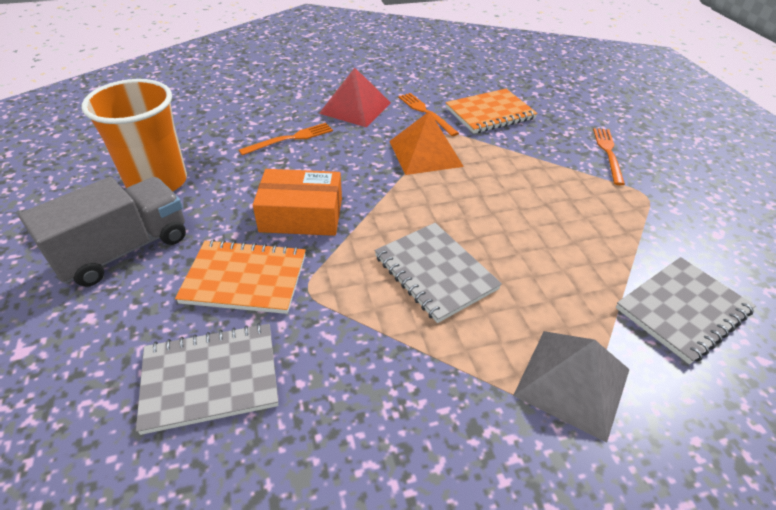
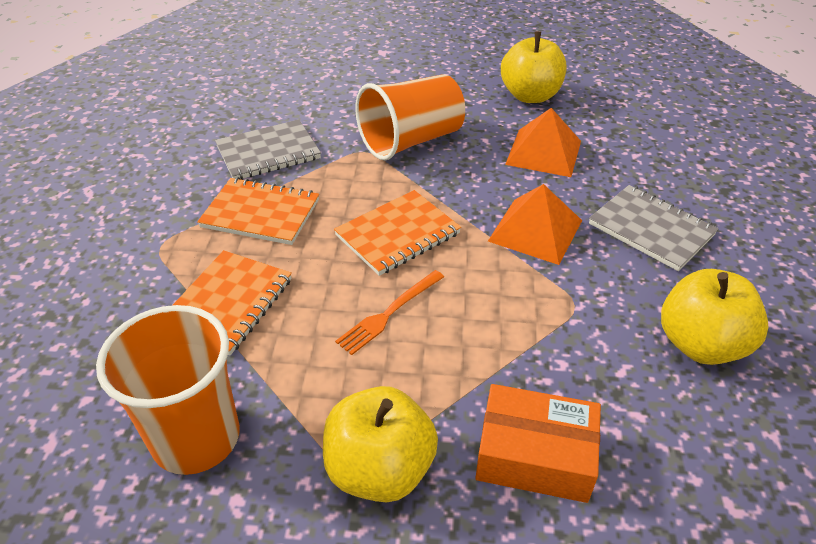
grey notebook: 3 -> 2
grey pyramid: 1 -> 0
grey truck: 1 -> 0
orange cup: 1 -> 2
orange fork: 3 -> 1
orange notebook: 2 -> 3
orange pyramid: 1 -> 2
red pyramid: 1 -> 0
yellow apple: 0 -> 3

